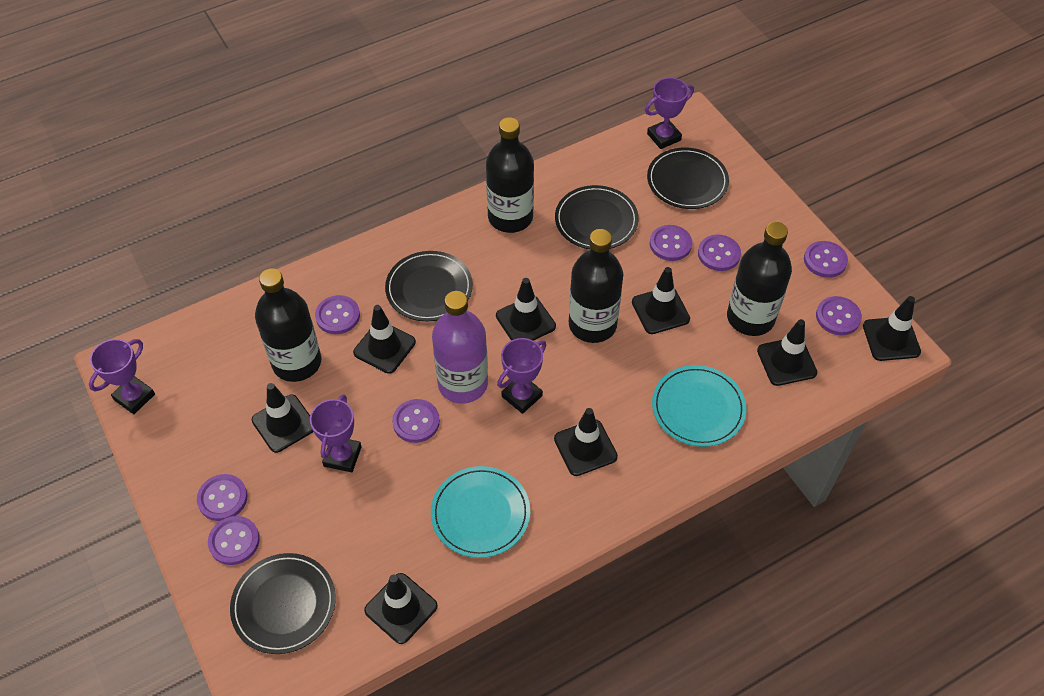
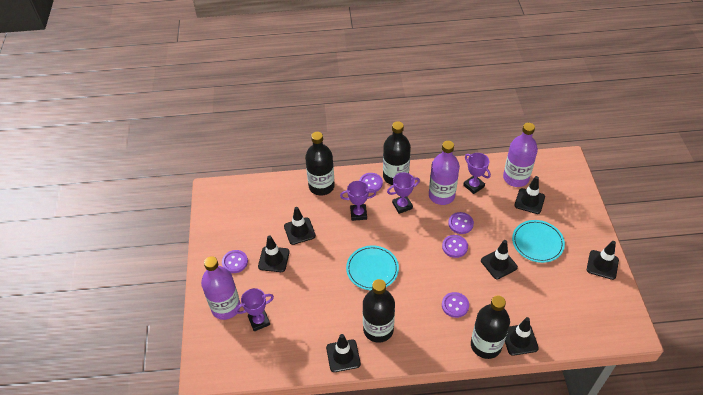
black plate: 4 -> 0
black traffic cone: 8 -> 7
purple bottle: 1 -> 3
purple button: 8 -> 5

